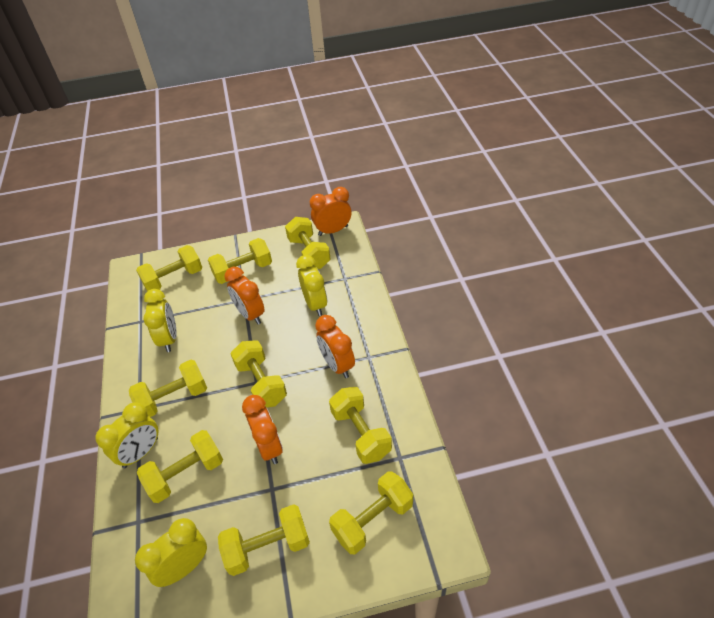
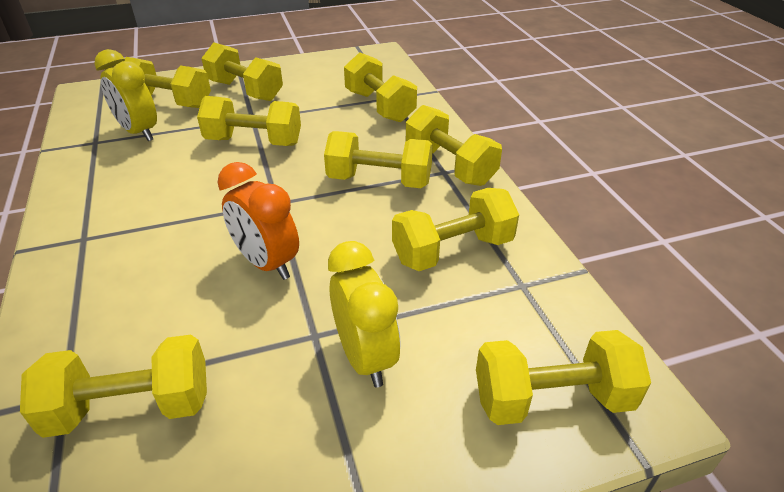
orange clock: 4 -> 1
yellow clock: 4 -> 2

